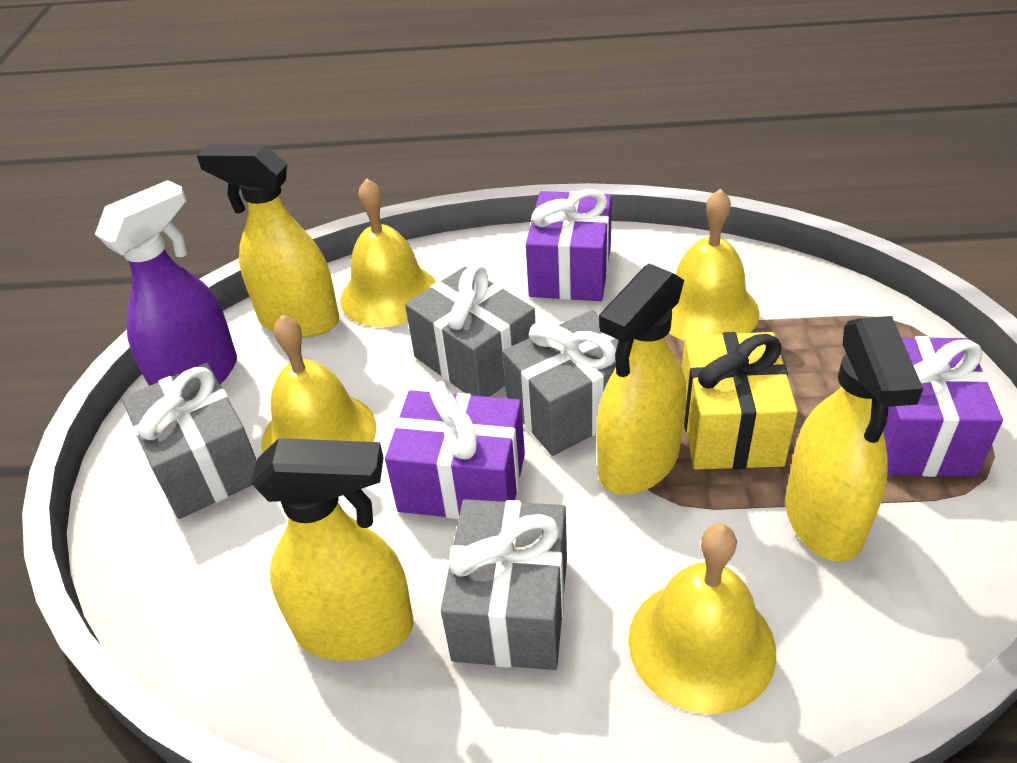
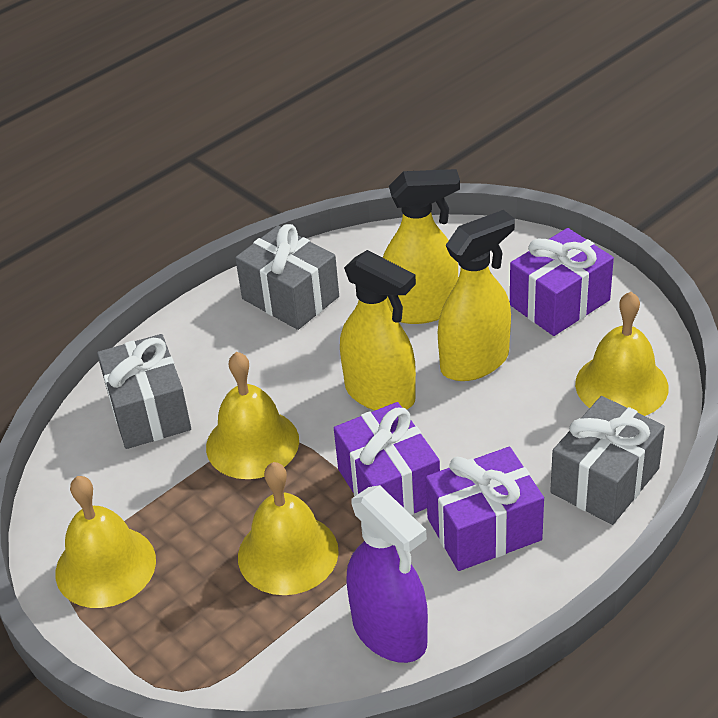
grey gift: 4 -> 3
yellow gift: 1 -> 0
yellow spray bottle: 4 -> 3

